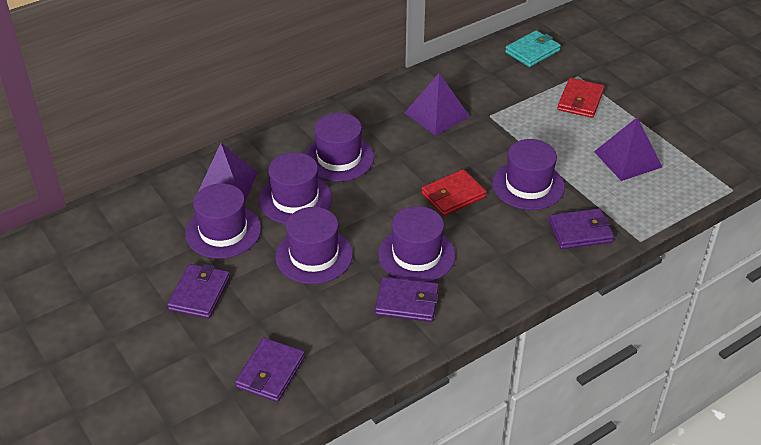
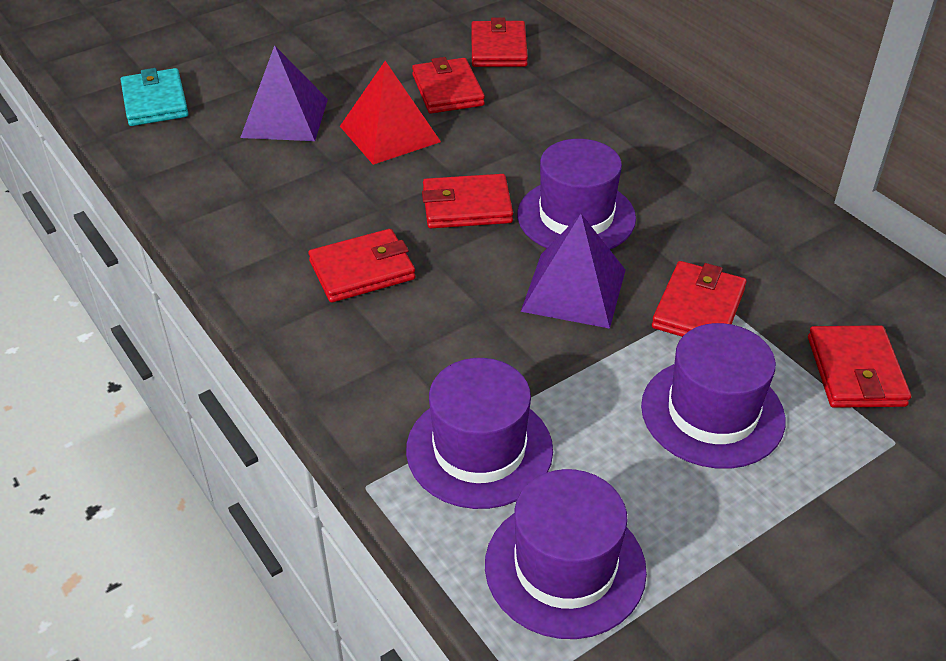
purple hat: 6 -> 4
purple pyramid: 3 -> 2
purple wallet: 4 -> 0
red pyramid: 0 -> 1
red wallet: 2 -> 6

